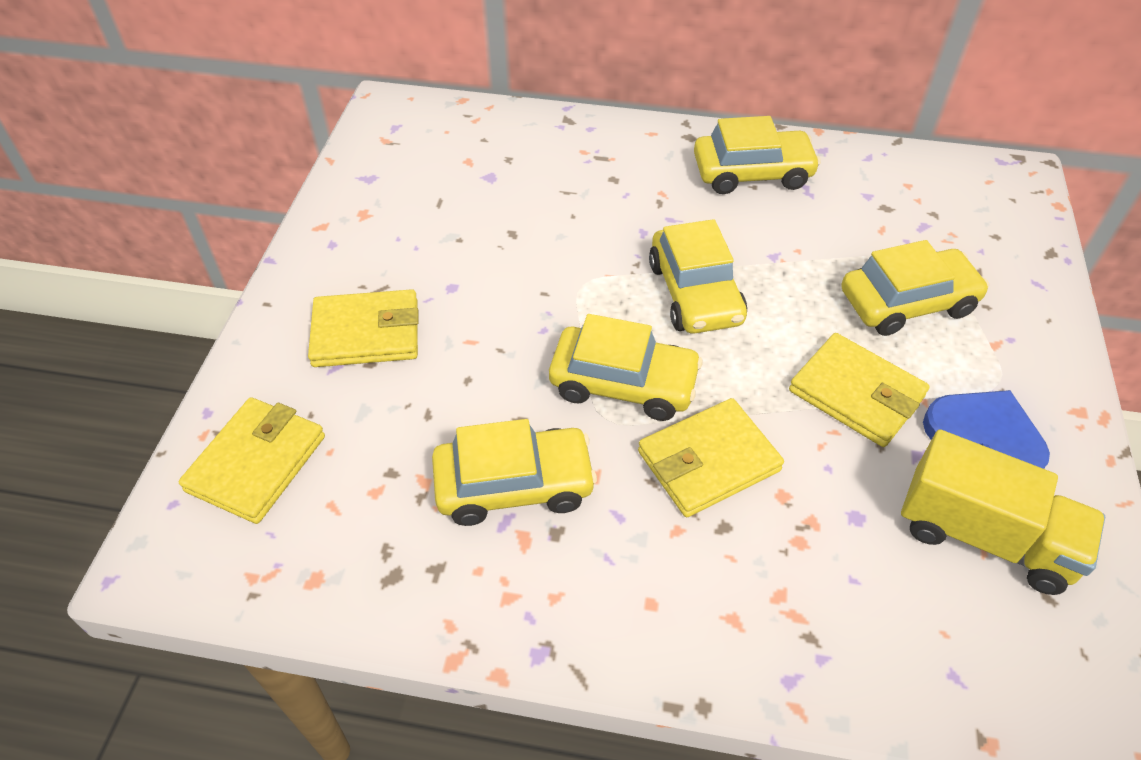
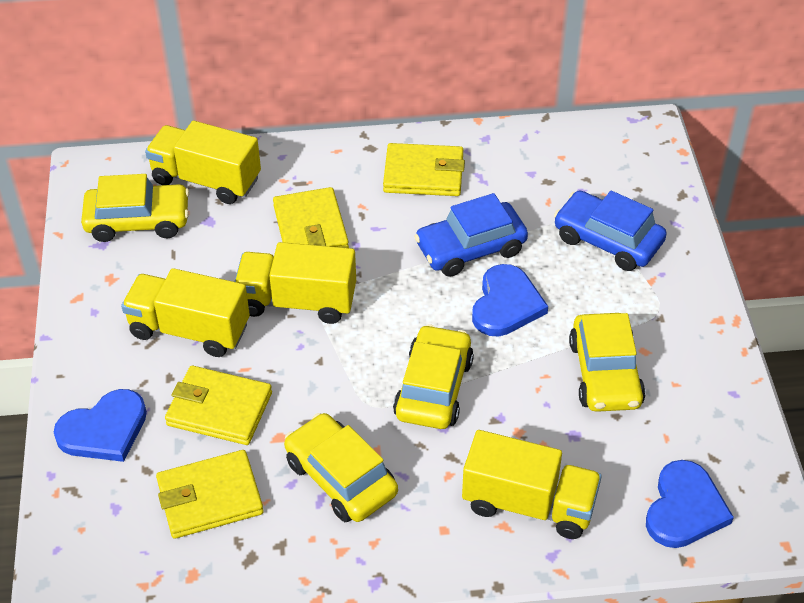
blue car: 0 -> 2
blue heart: 1 -> 3
yellow car: 5 -> 4
yellow truck: 1 -> 4

